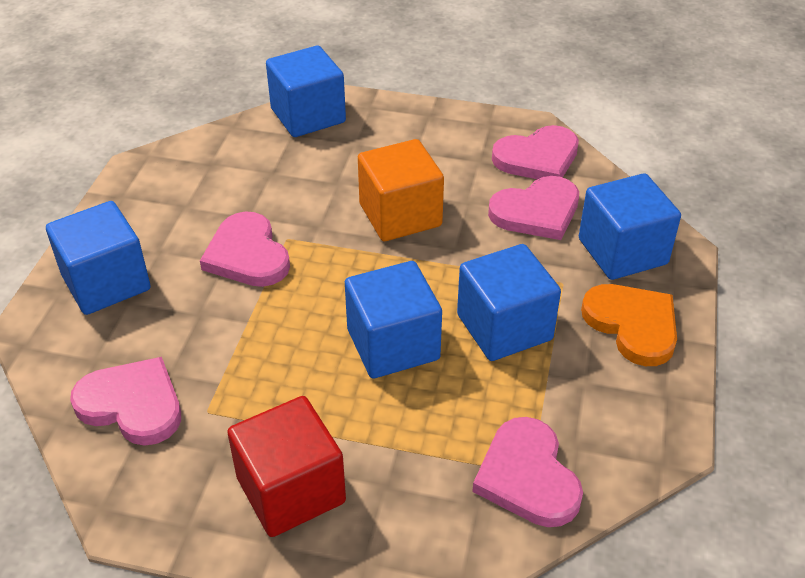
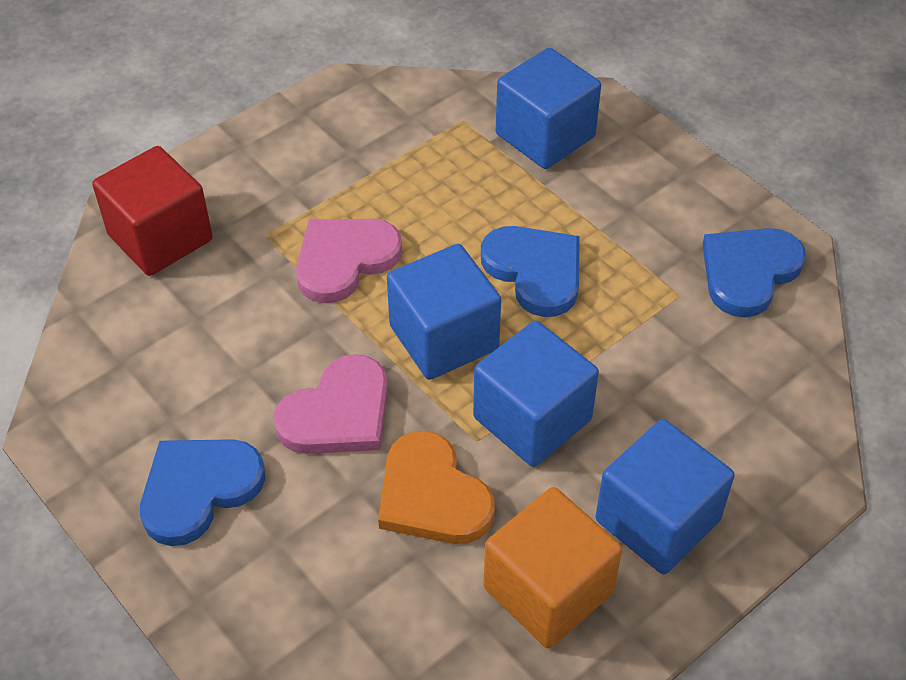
blue cube: 5 -> 4
blue heart: 0 -> 3
pink heart: 5 -> 2

